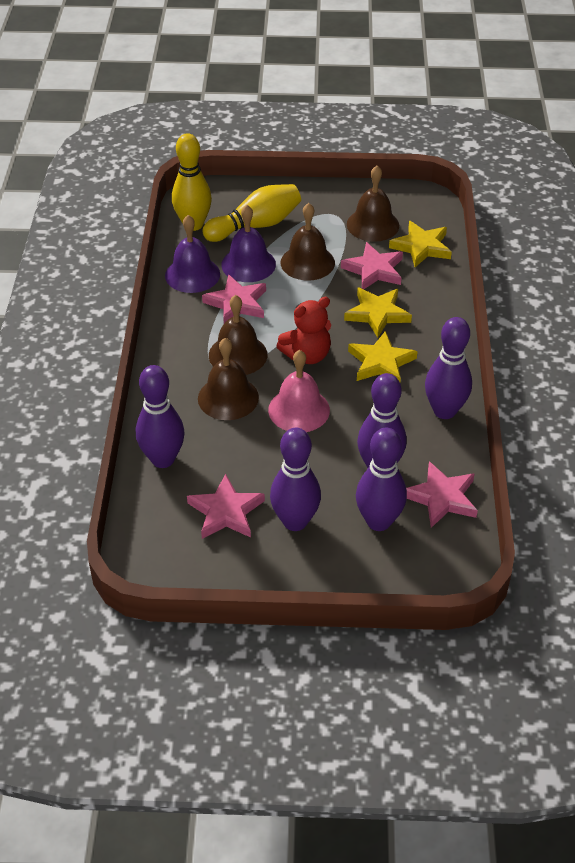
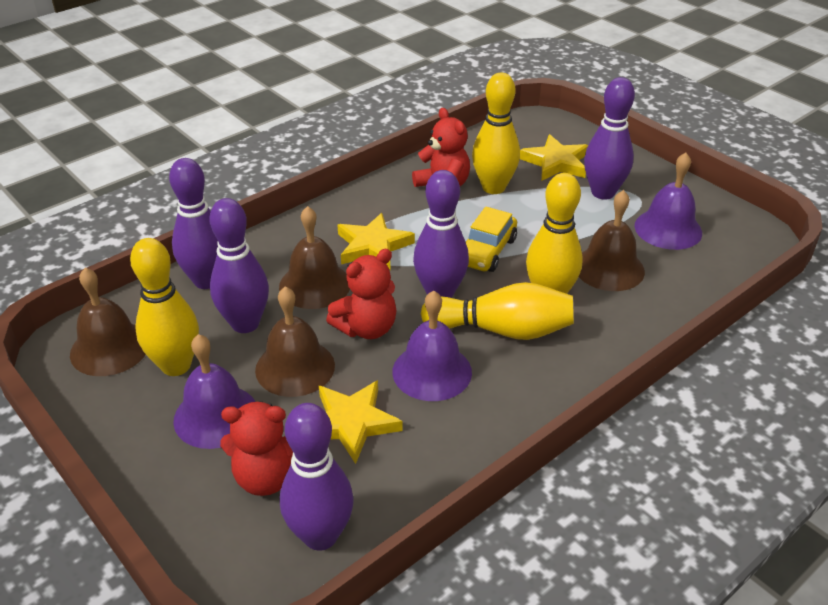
pink bell: 1 -> 0
pink star: 4 -> 0
purple bell: 2 -> 3
red teddy bear: 1 -> 3
yellow bowling pin: 2 -> 4
yellow car: 0 -> 1

